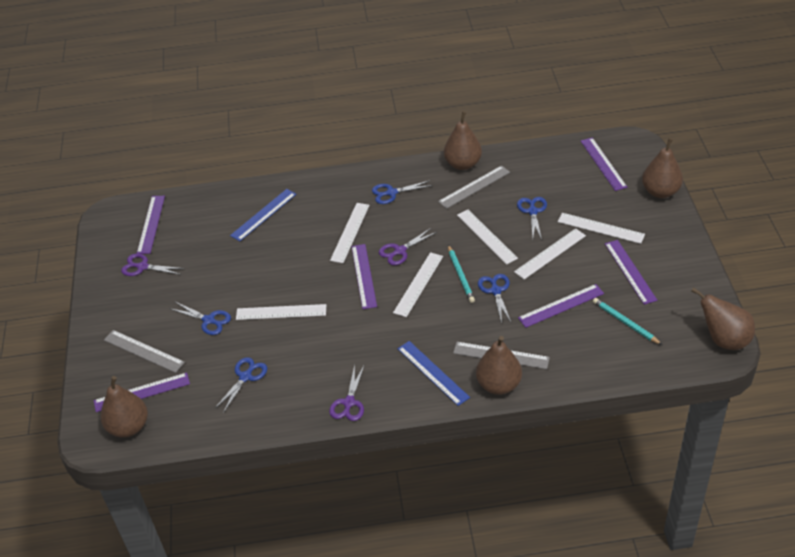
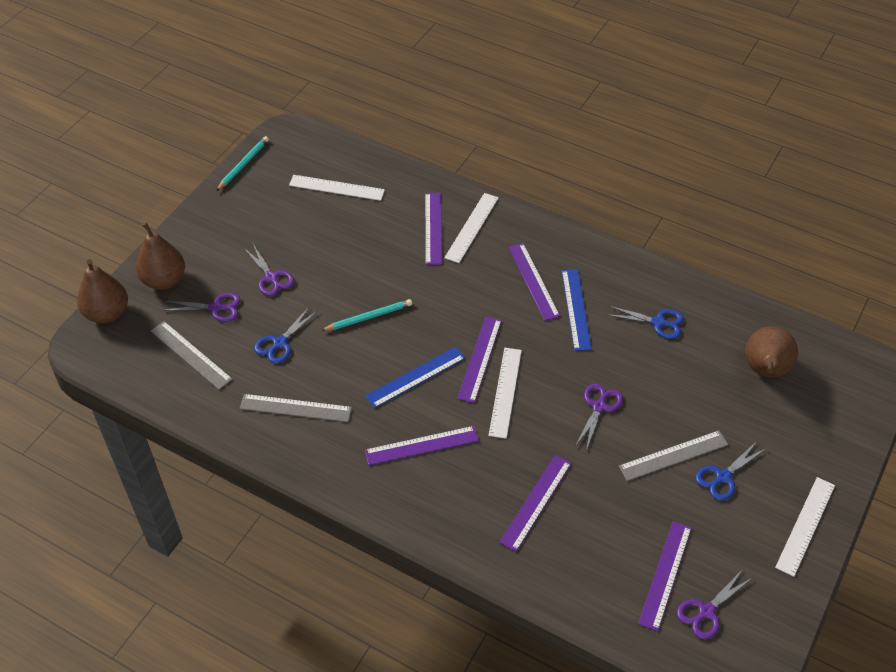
blue scissors: 5 -> 3
brown pear: 5 -> 3
purple scissors: 3 -> 4
white ruler: 6 -> 4

